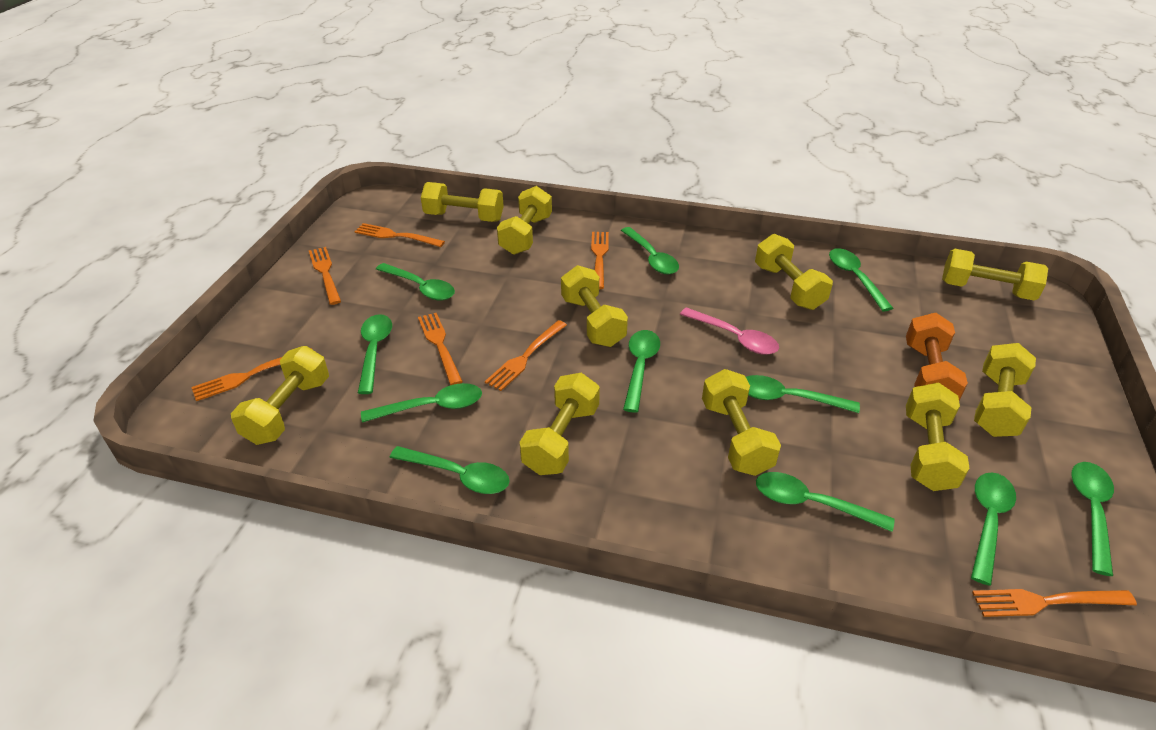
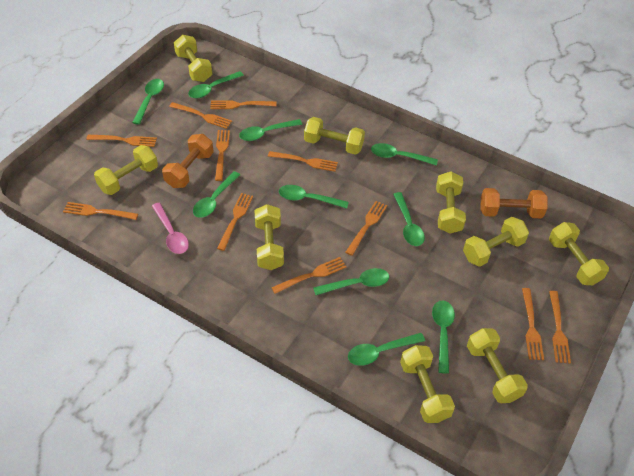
green spoon: 11 -> 10
orange dumbbell: 1 -> 2
orange fork: 7 -> 11
yellow dumbbell: 10 -> 9

